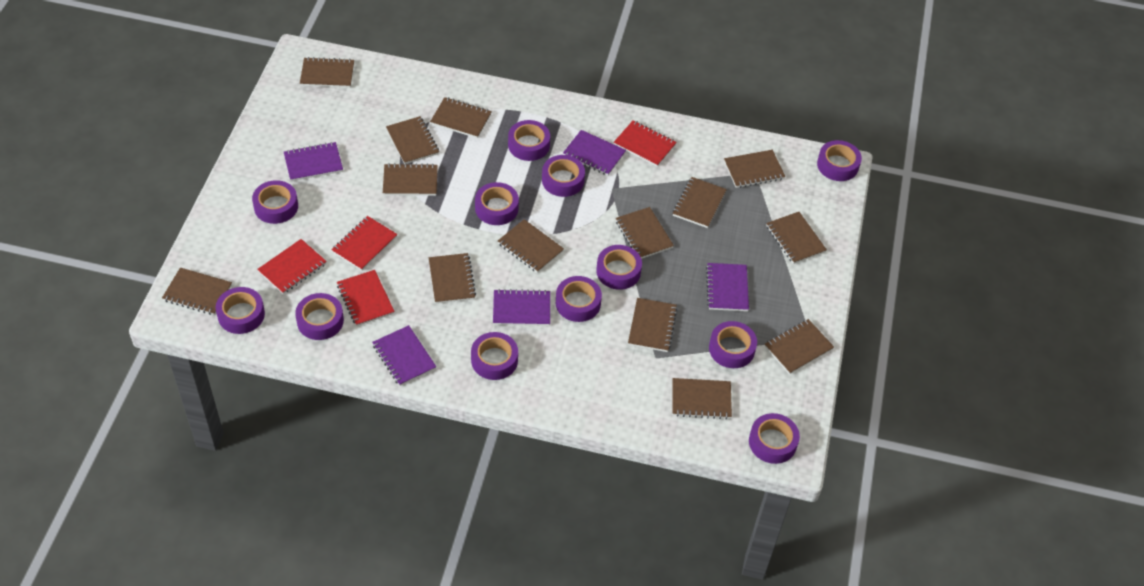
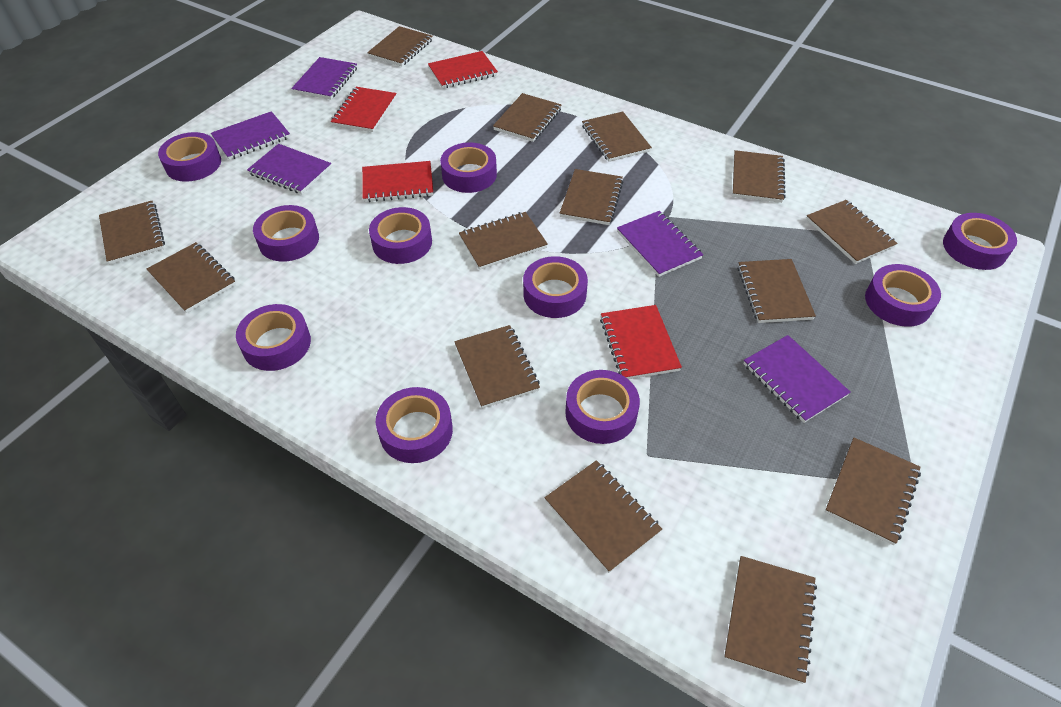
purple tape: 12 -> 10

